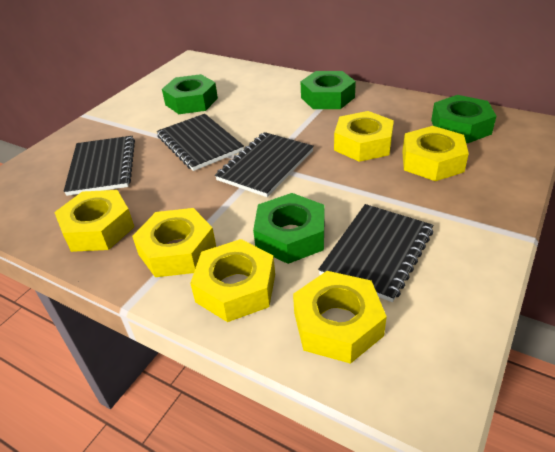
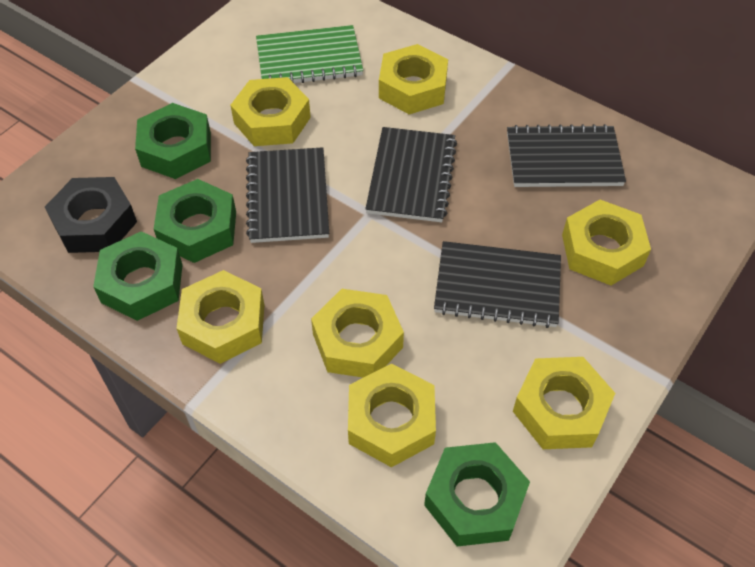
black nut: 0 -> 1
green notebook: 0 -> 1
yellow nut: 6 -> 7

